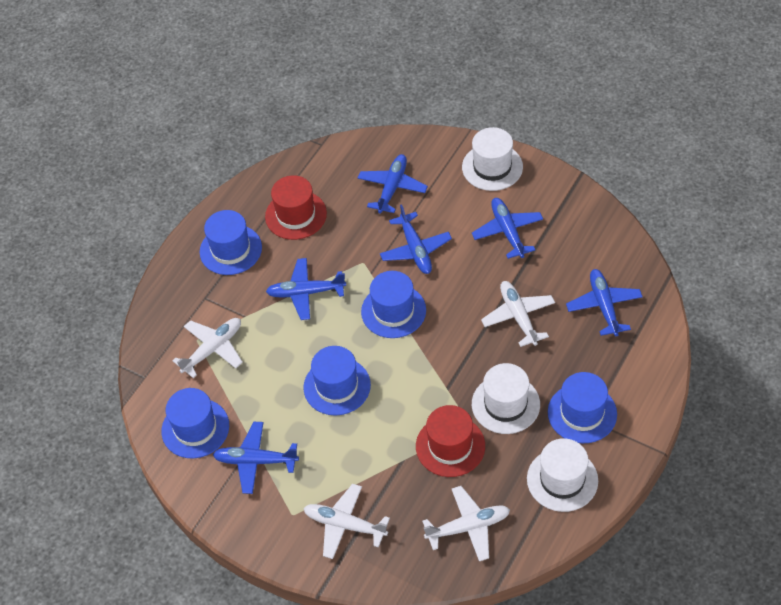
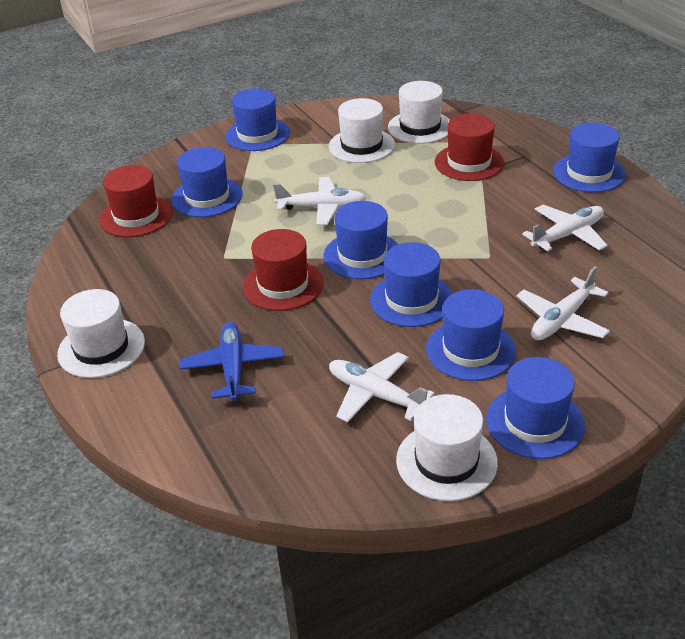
blue hat: 5 -> 7
blue plane: 6 -> 1
red hat: 2 -> 3
white hat: 3 -> 4

